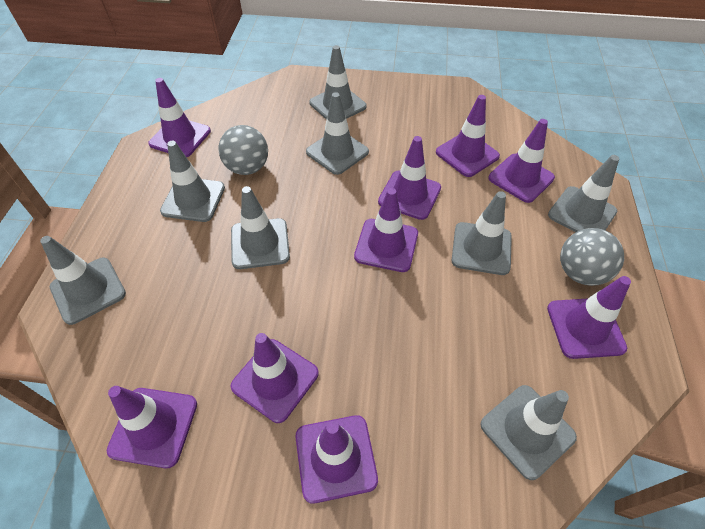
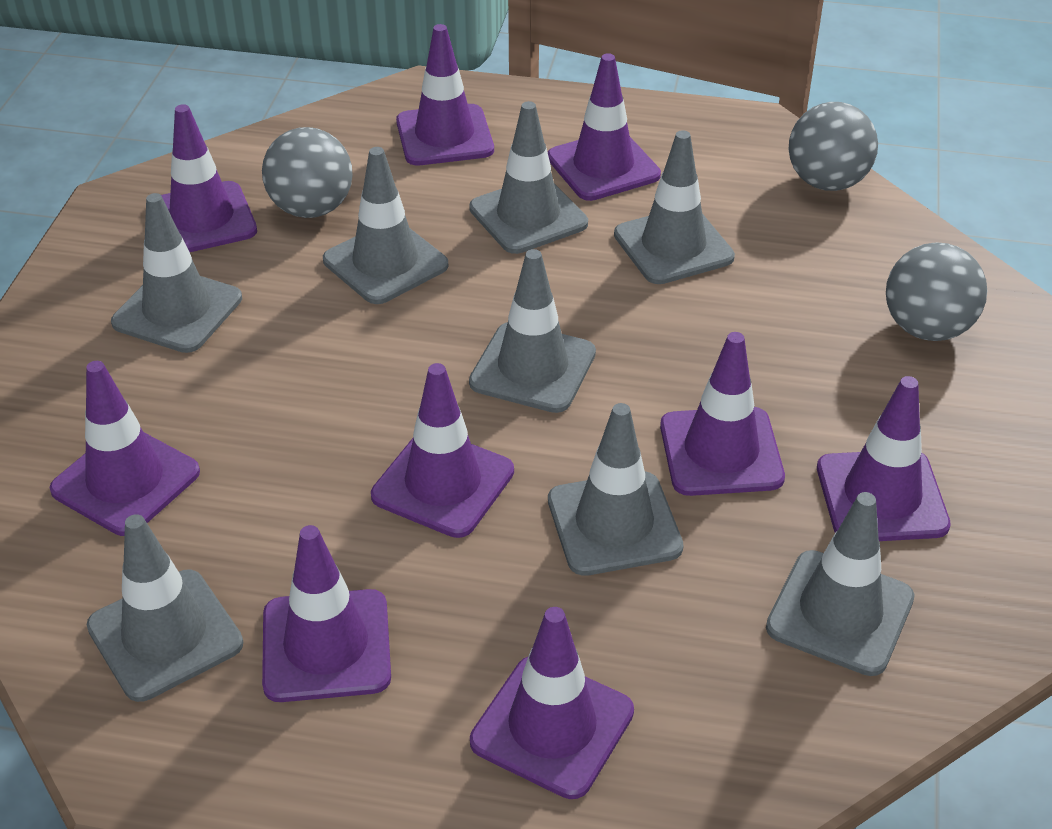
grey ball: 2 -> 3

